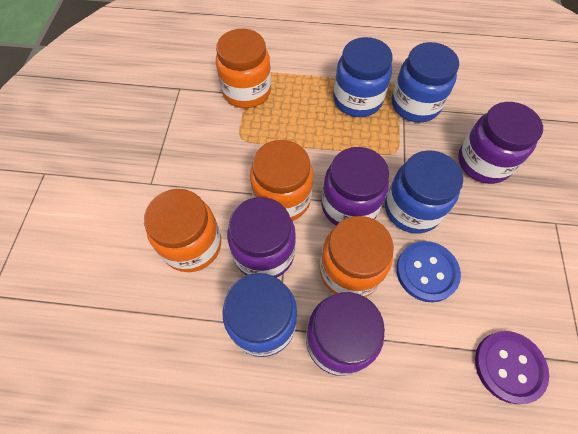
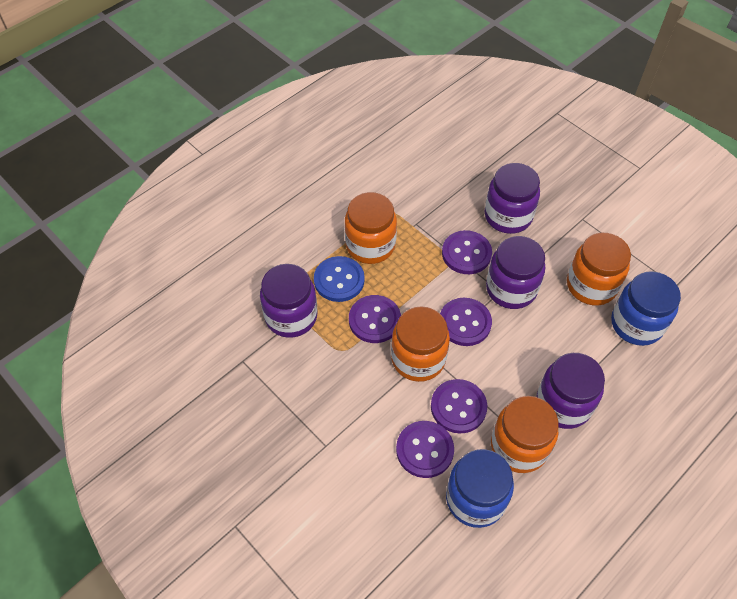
blue jar: 4 -> 2
purple button: 1 -> 5

